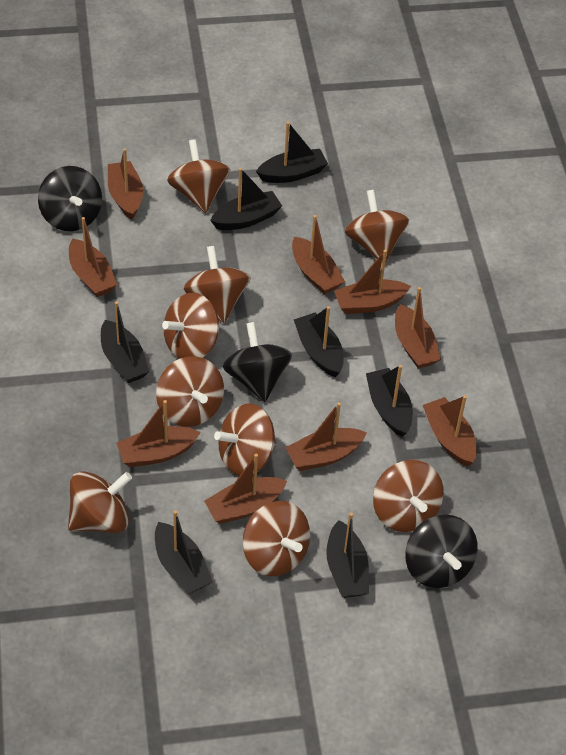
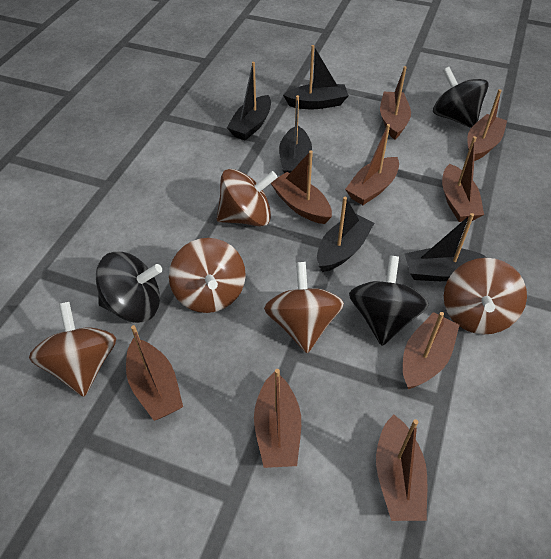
black boat: 7 -> 5
brown spinning top: 9 -> 5

